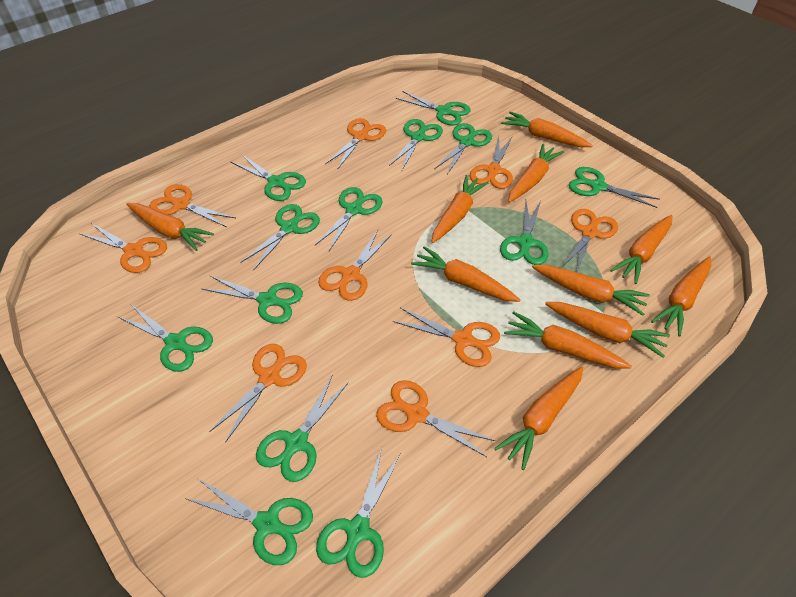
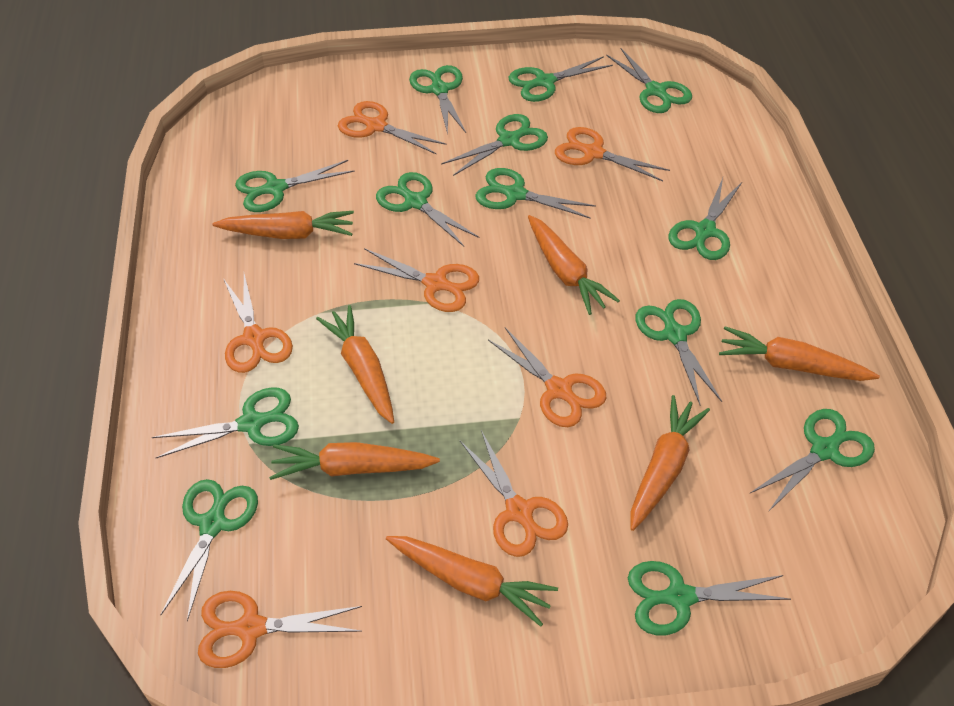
orange carrot: 11 -> 7
orange scissors: 9 -> 7

